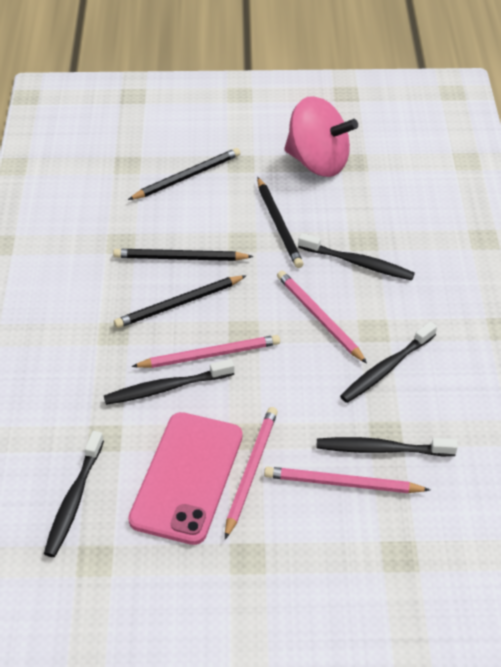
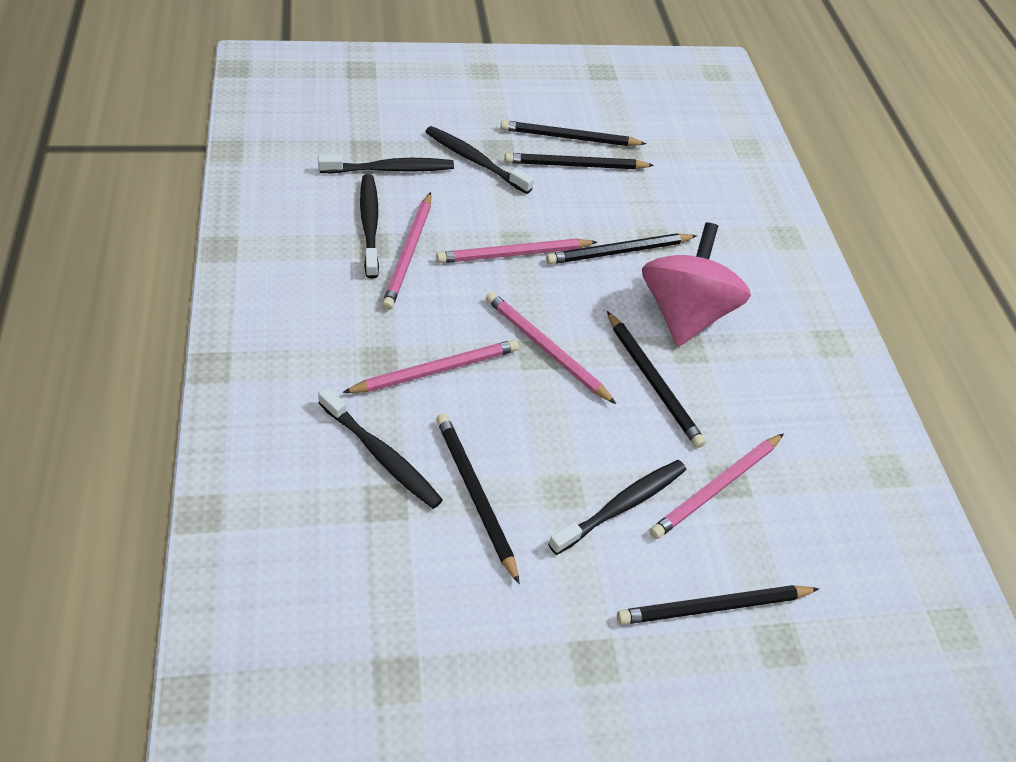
black pencil: 4 -> 6
pink pencil: 4 -> 5
pink phone: 1 -> 0

